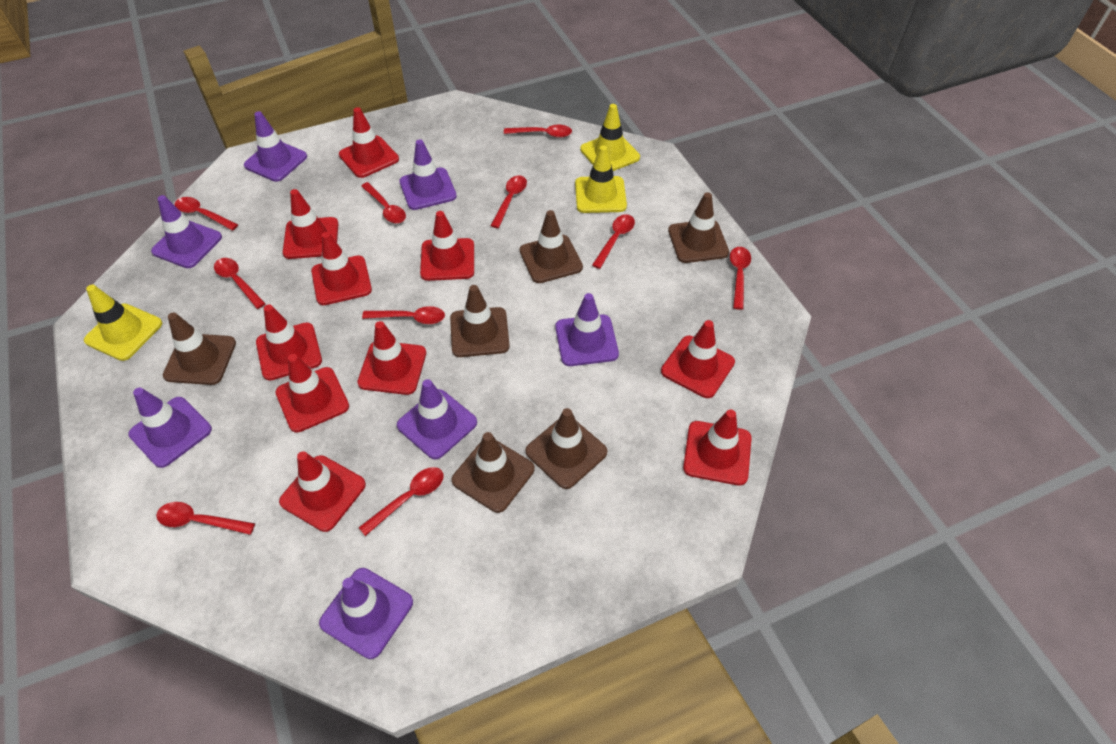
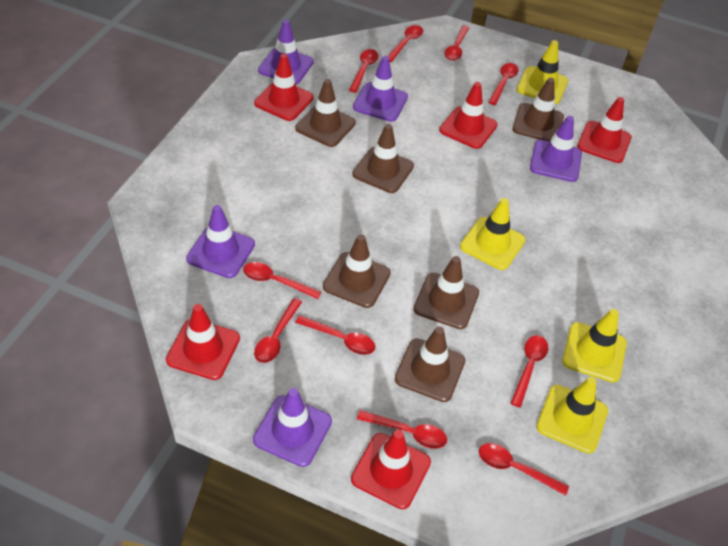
purple traffic cone: 7 -> 5
red traffic cone: 10 -> 5
yellow traffic cone: 3 -> 4

